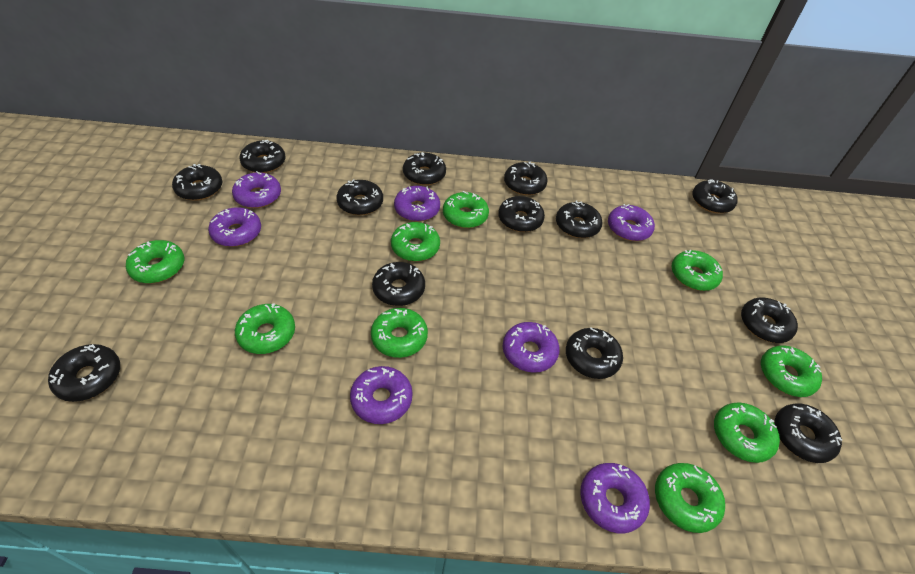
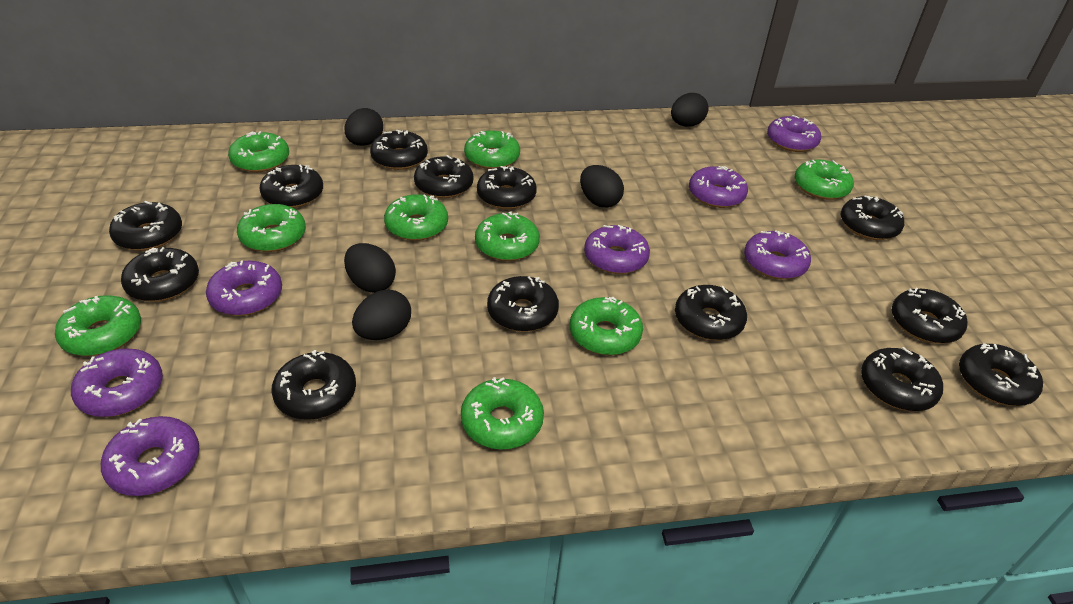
black egg: 0 -> 5

